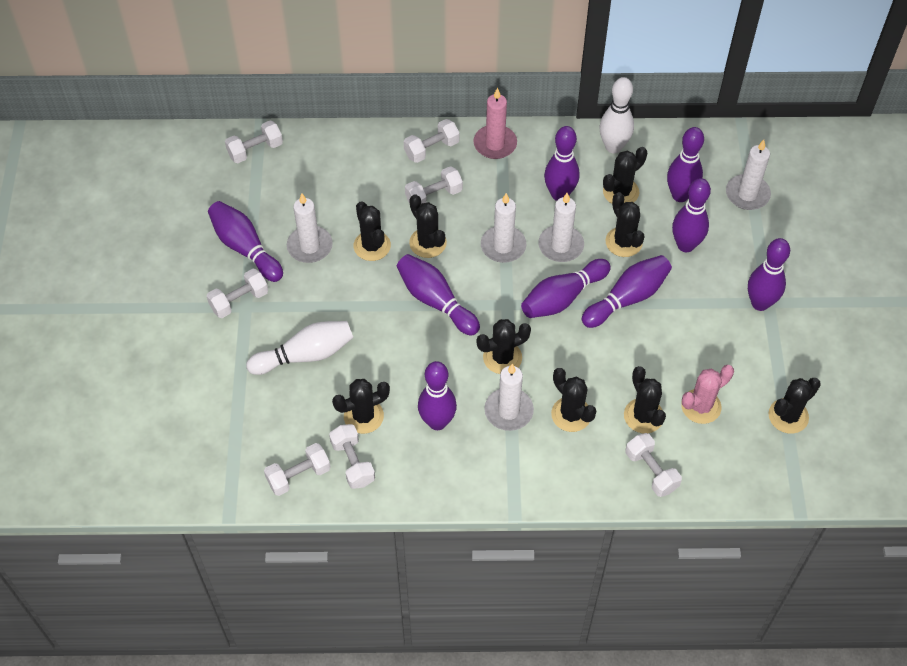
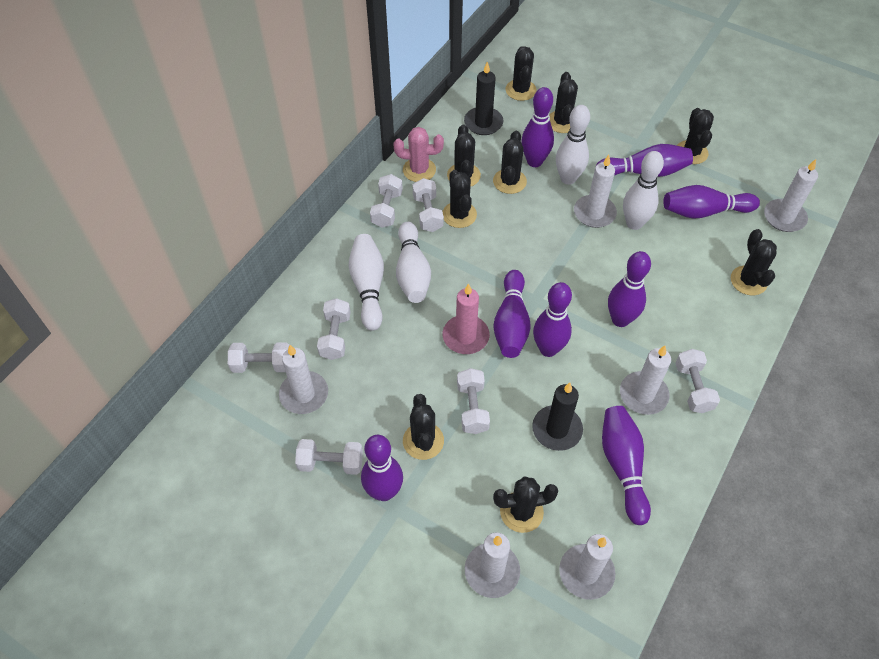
black candle: 0 -> 2
purple bowling pin: 9 -> 8
white bowling pin: 2 -> 4
white candle: 5 -> 6

